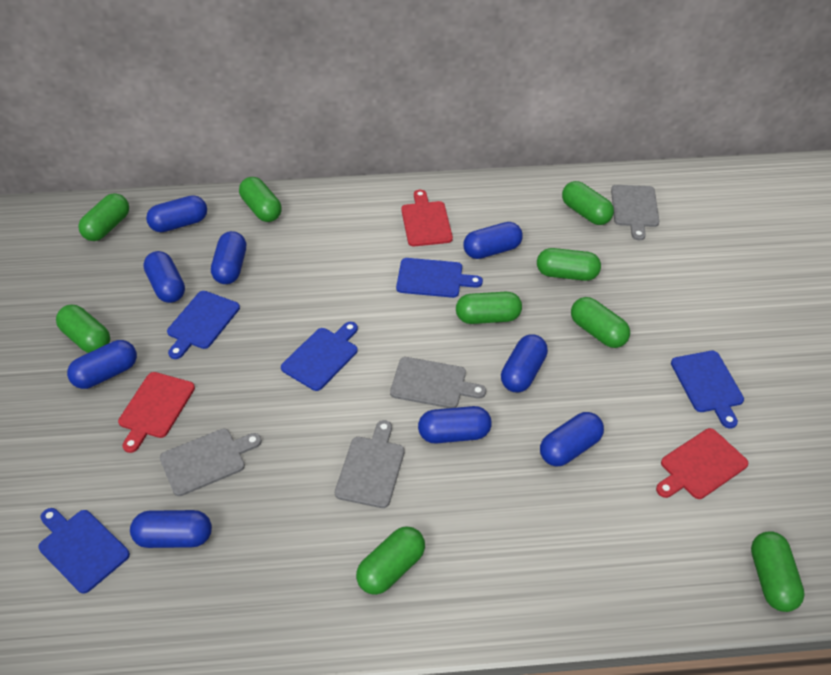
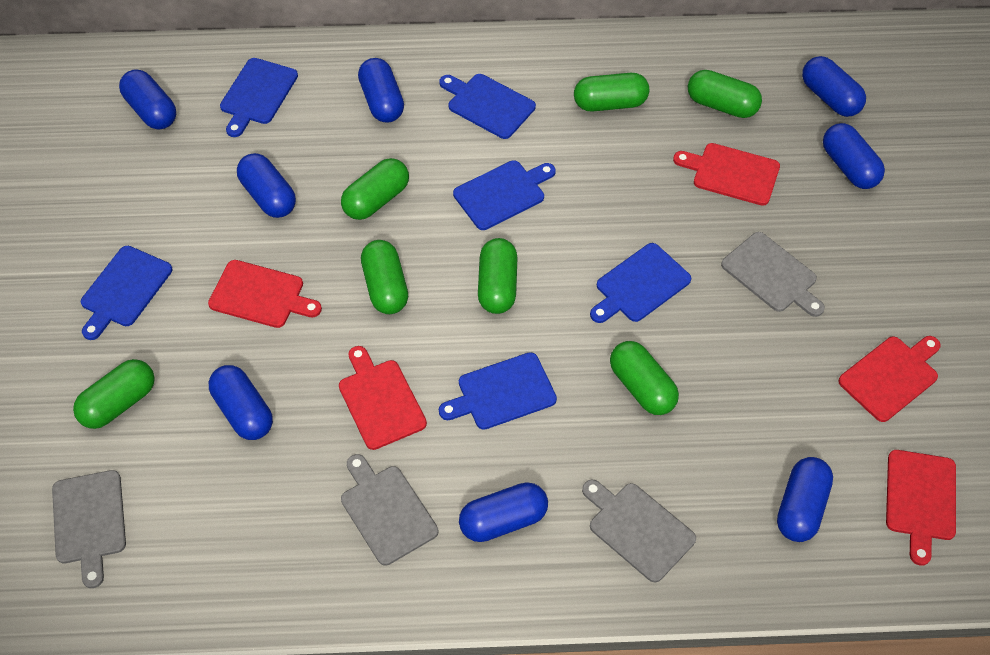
blue capsule: 9 -> 8
blue cutting board: 5 -> 6
green capsule: 9 -> 7
red cutting board: 3 -> 5

